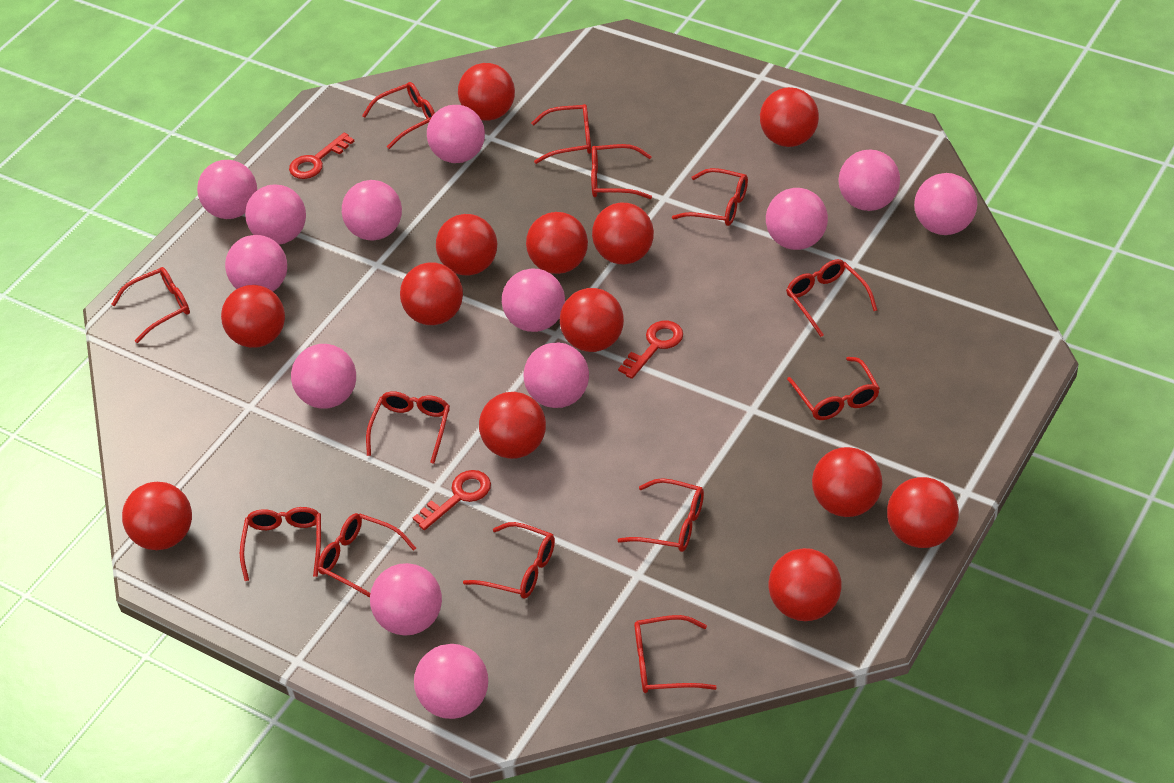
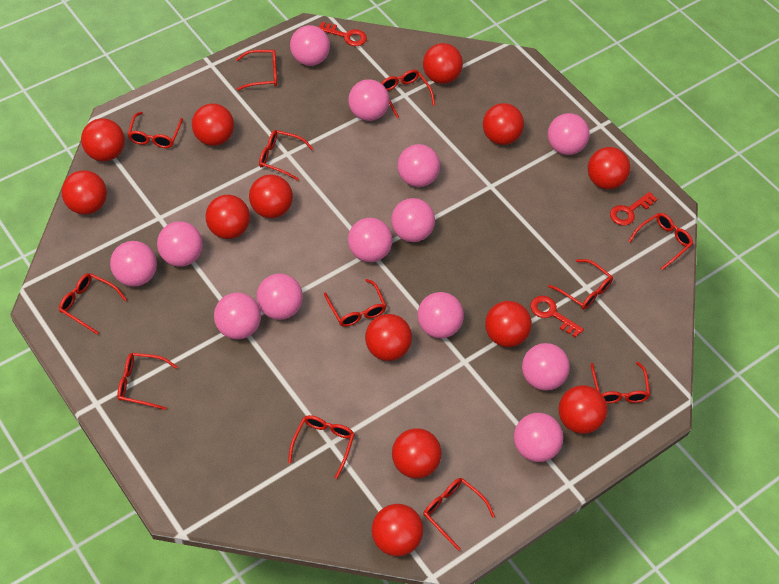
red glasses: 13 -> 12

